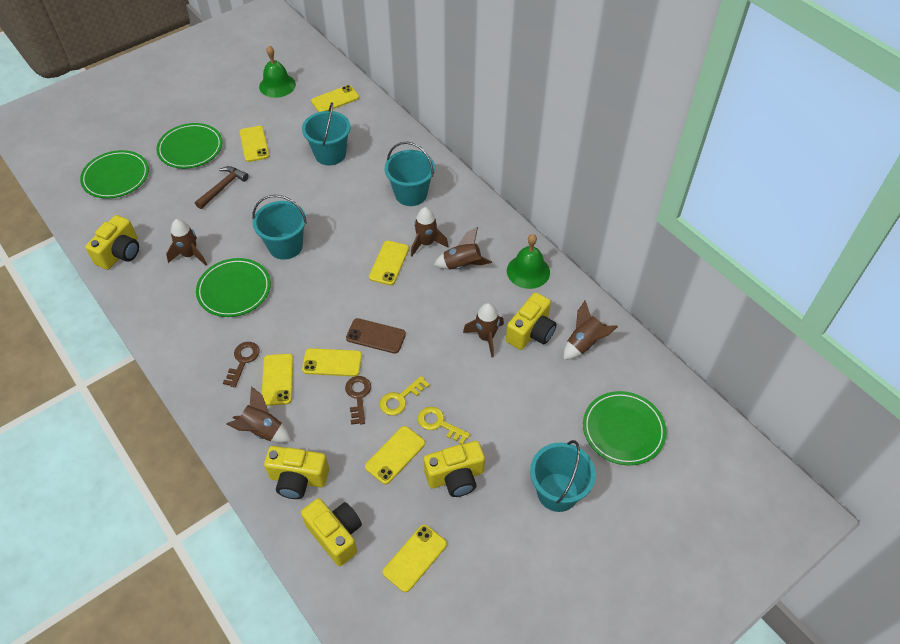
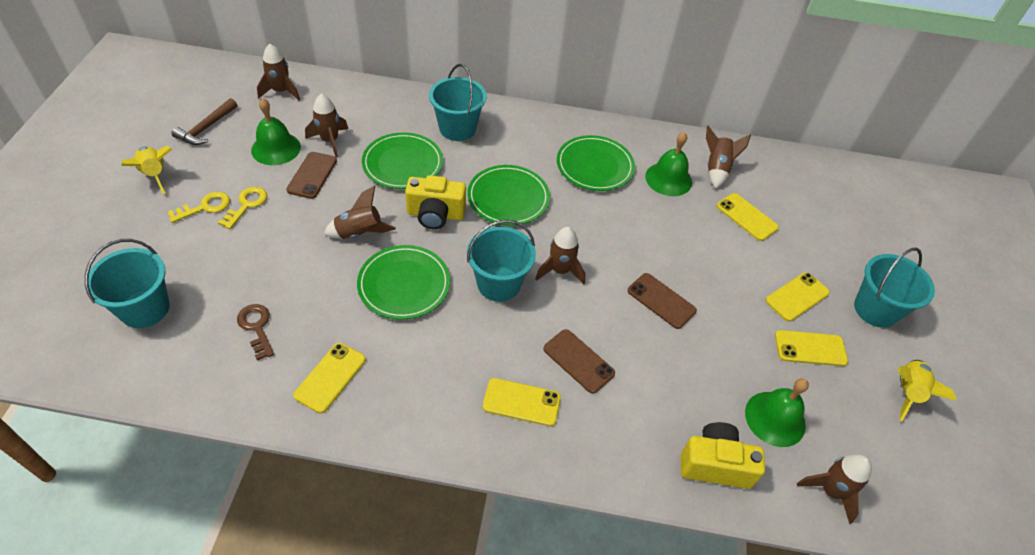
brown key: 2 -> 1
brown phone: 1 -> 3
green bell: 2 -> 3
yellow camera: 5 -> 2
yellow phone: 7 -> 5
yellow rocket: 0 -> 2

